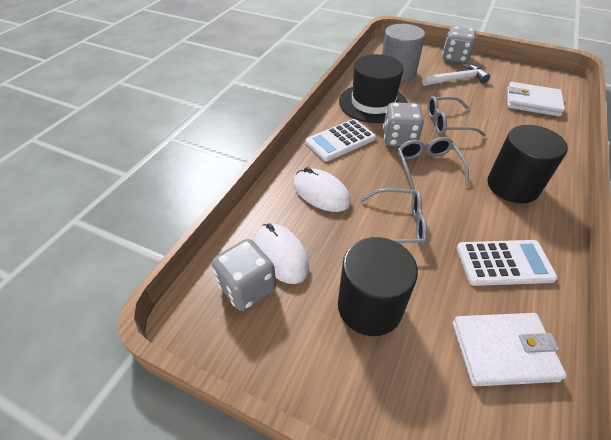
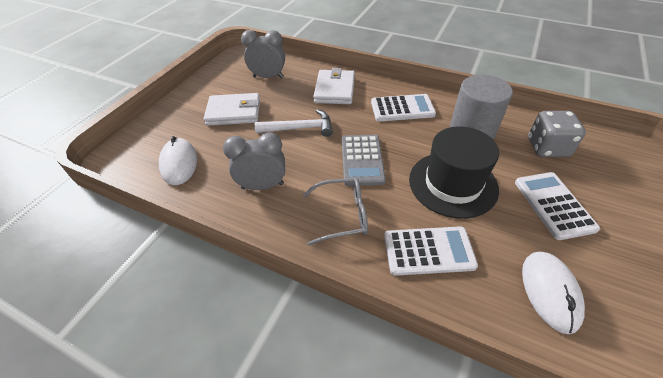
black cylinder: 2 -> 0
grey calculator: 0 -> 1
grey clock: 0 -> 2
grey dice: 3 -> 1
grey glasses: 3 -> 1
white calculator: 2 -> 3

